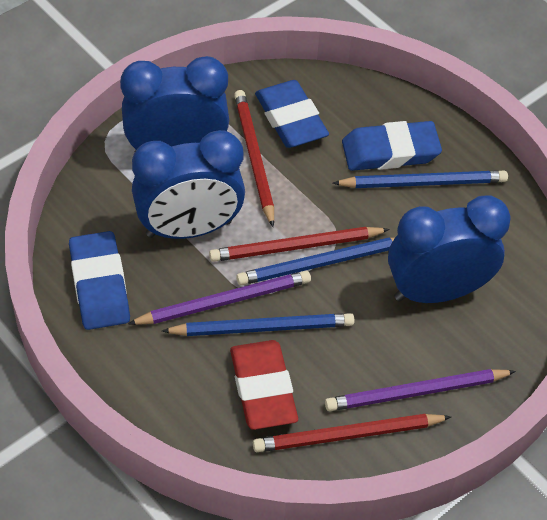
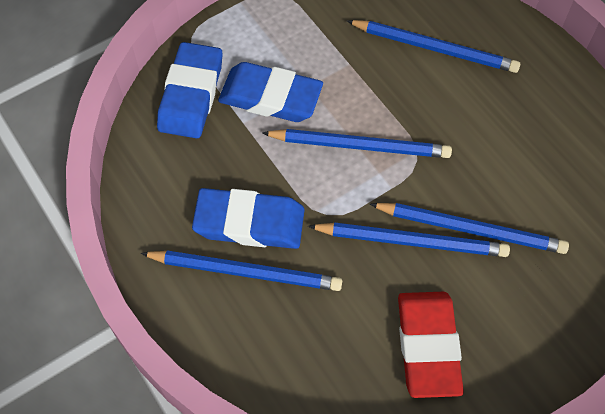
blue clock: 3 -> 0
blue pencil: 3 -> 5
purple pencil: 2 -> 0
red pencil: 3 -> 0

